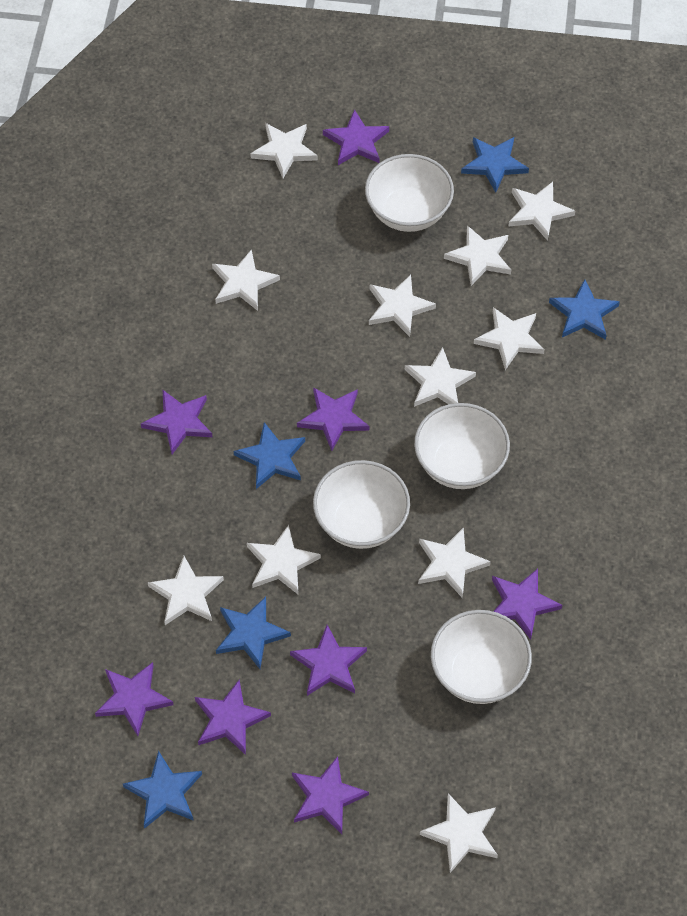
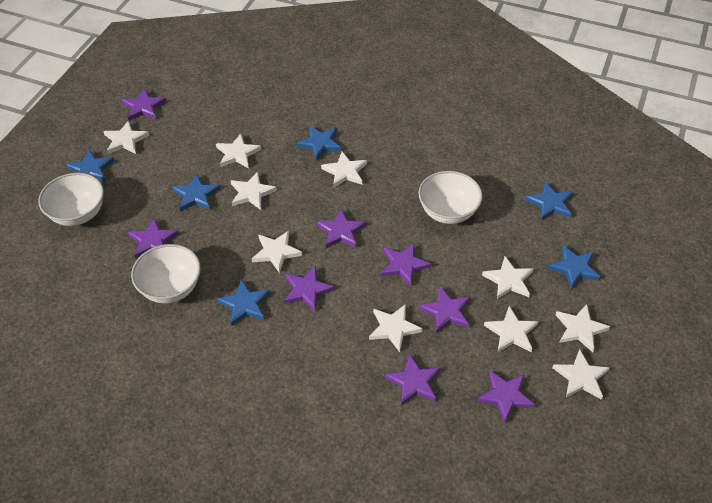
blue star: 5 -> 6
white bowl: 4 -> 3
white star: 11 -> 10

